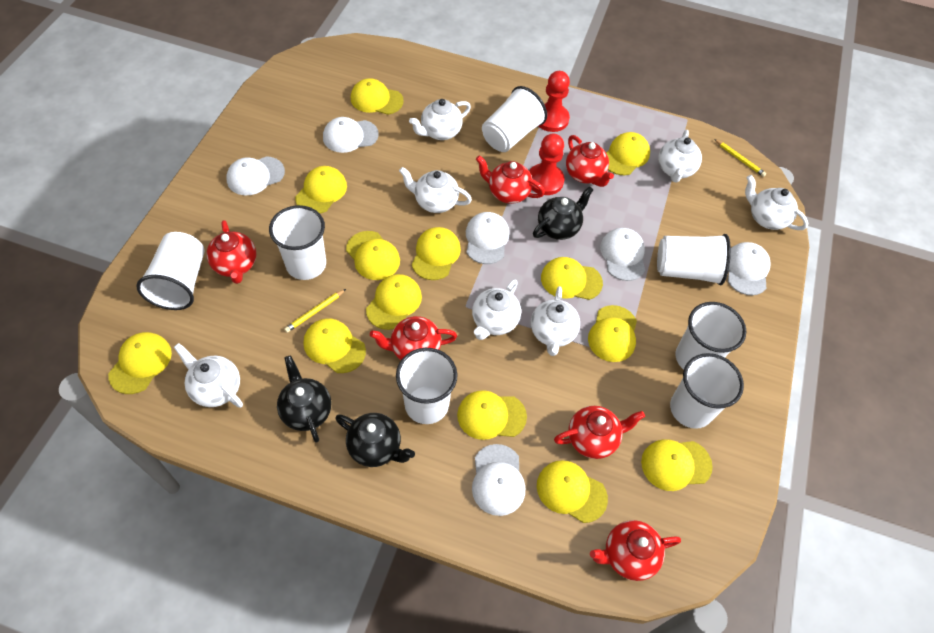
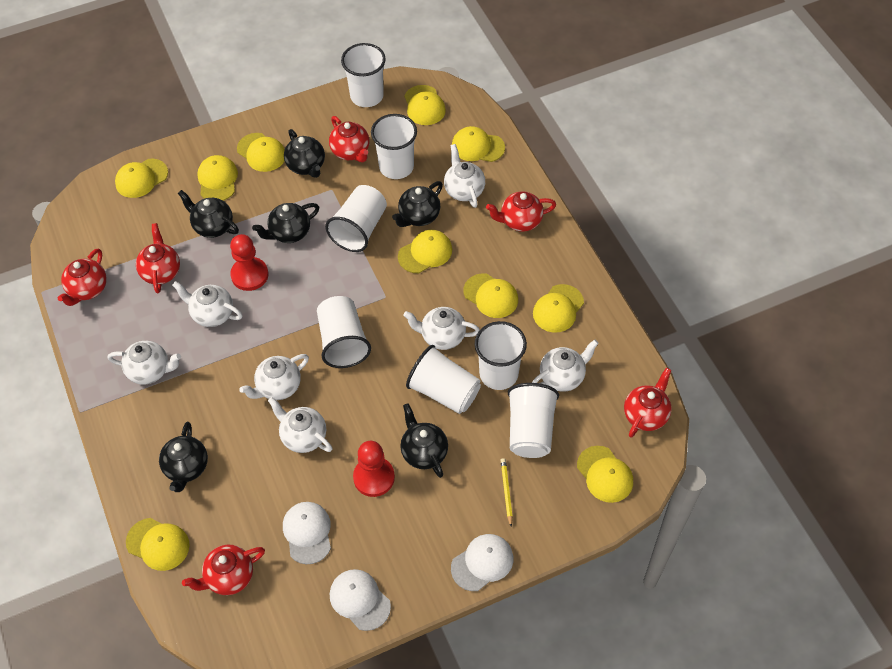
black teapot: 3 -> 6
white cap: 6 -> 3
yellow cap: 13 -> 10
yellow pencil: 2 -> 1

